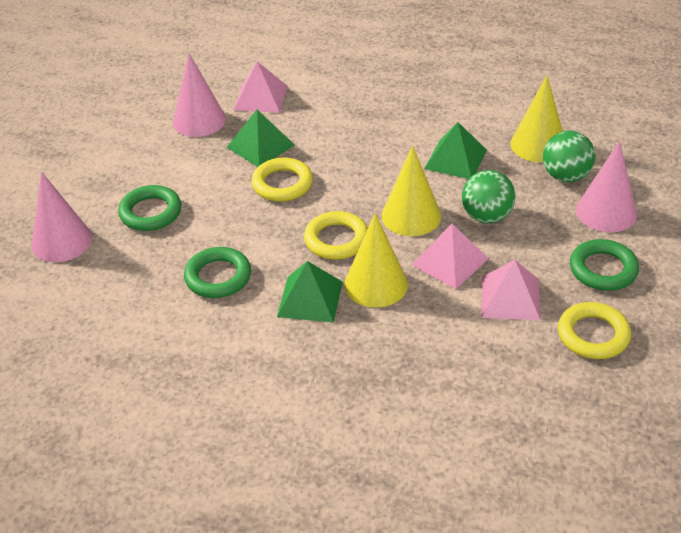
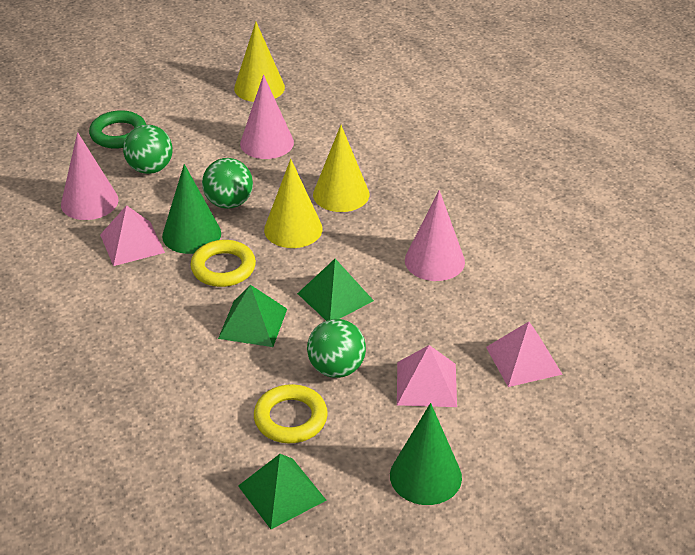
green ball: 2 -> 3
green cone: 0 -> 2
green ring: 3 -> 1
yellow ring: 3 -> 2

